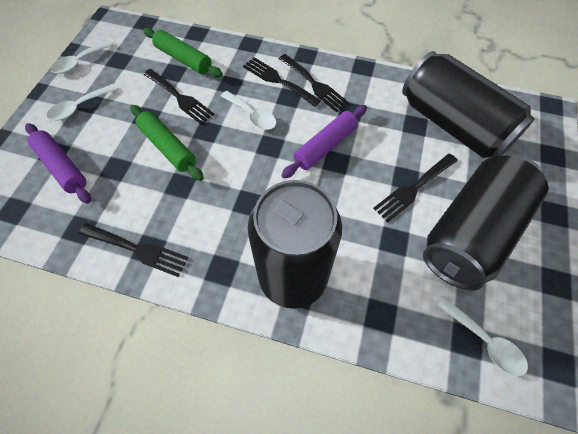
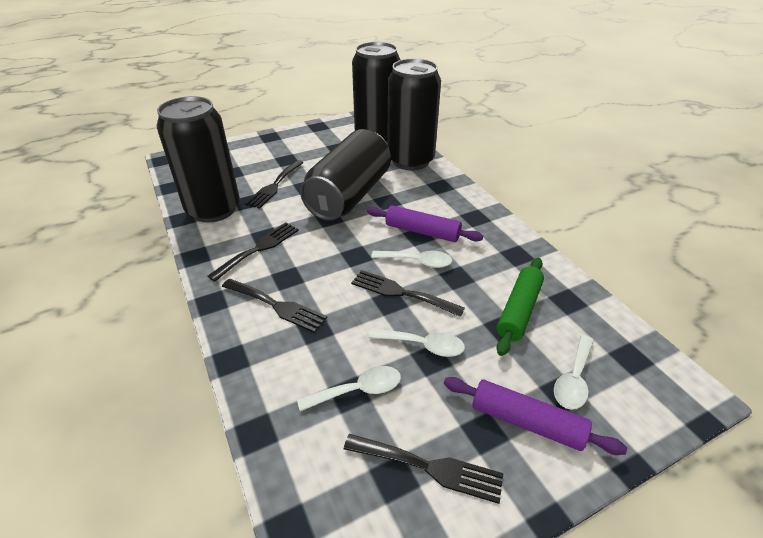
black can: 3 -> 4
green rolling pin: 2 -> 1

